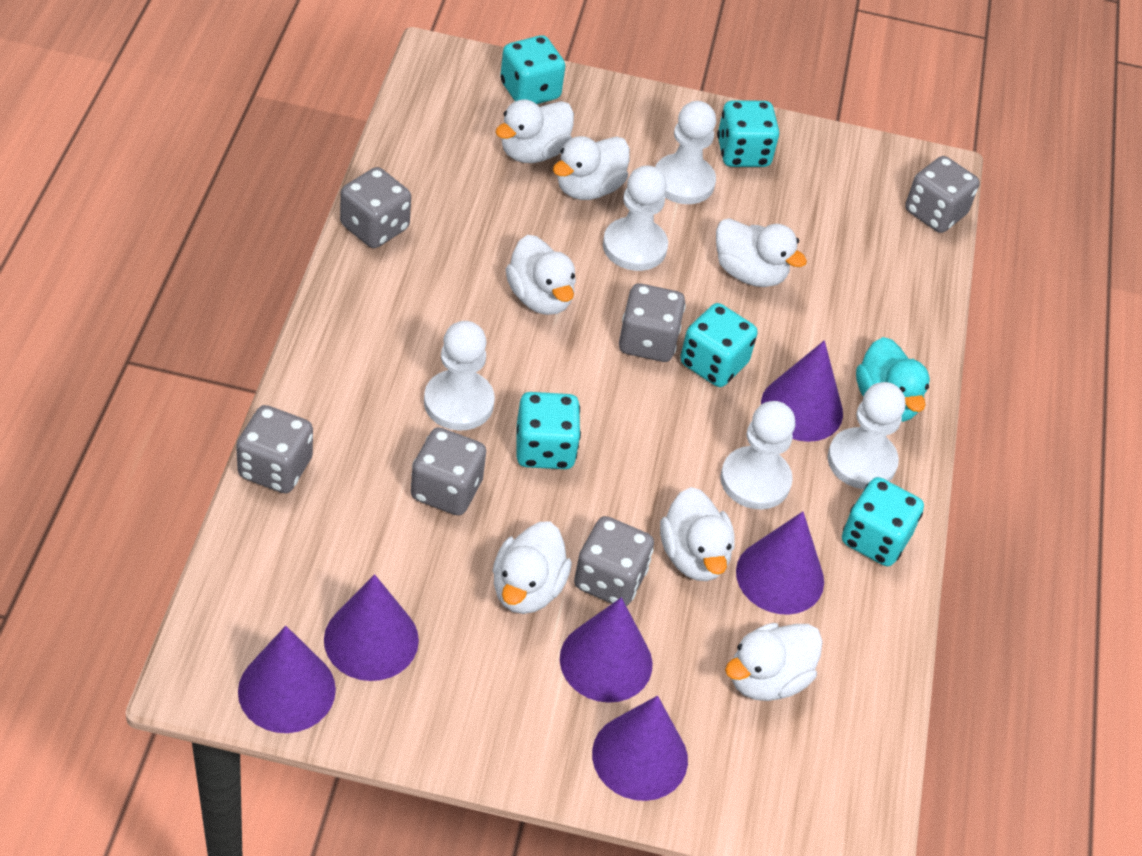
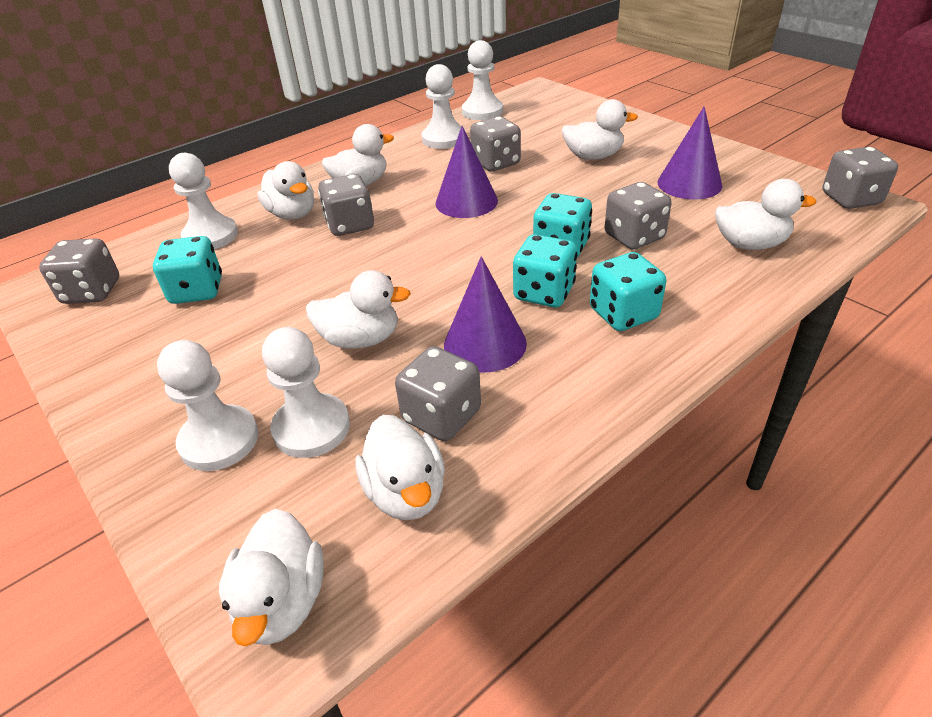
purple cone: 6 -> 3
turquoise dice: 5 -> 4
turquoise duck: 1 -> 0

